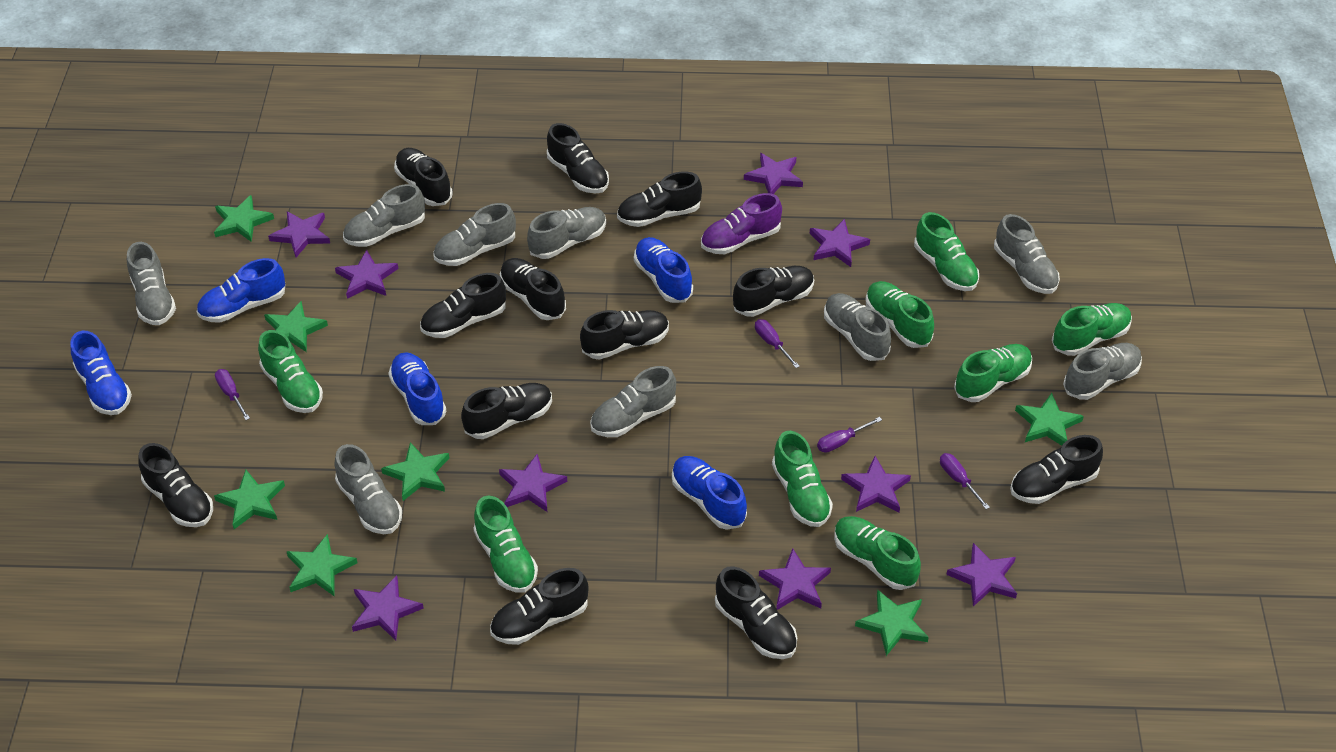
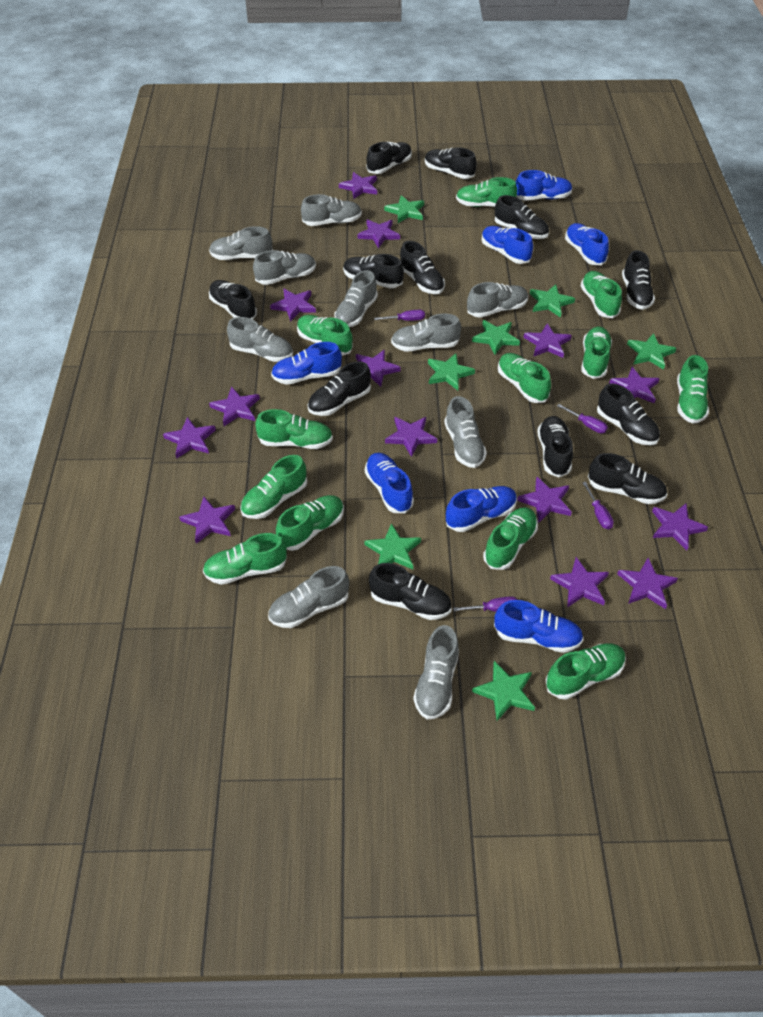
blue shoe: 5 -> 7
green shoe: 8 -> 12
grey shoe: 9 -> 10
purple shoe: 1 -> 0
purple star: 9 -> 14

